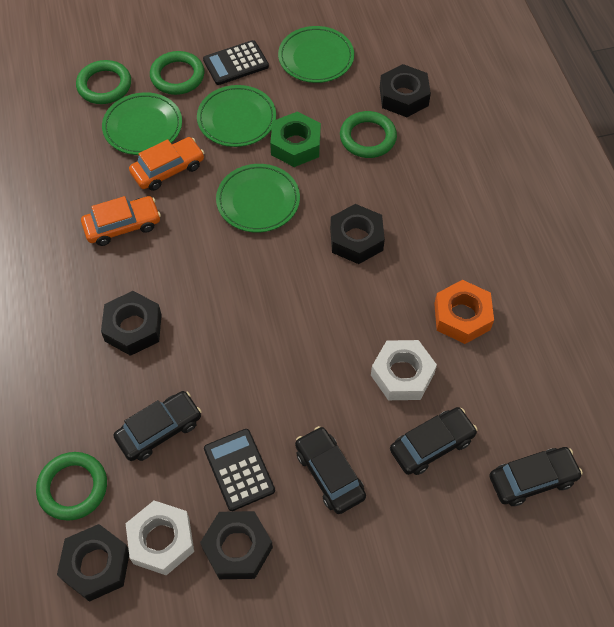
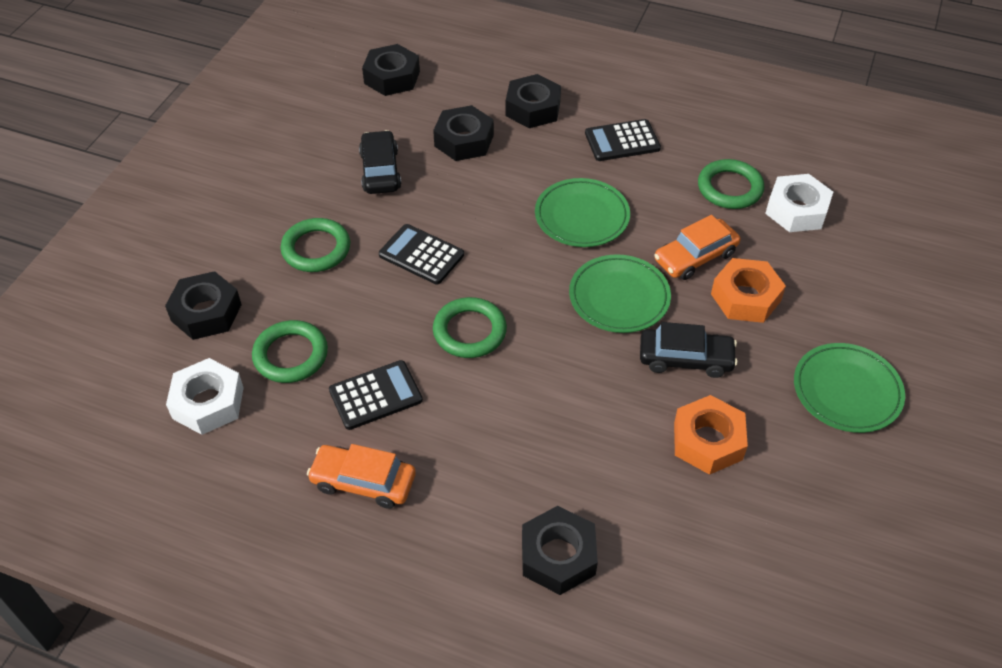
black calculator: 2 -> 3
black car: 4 -> 2
green nut: 1 -> 0
green plate: 4 -> 3
orange nut: 1 -> 2

